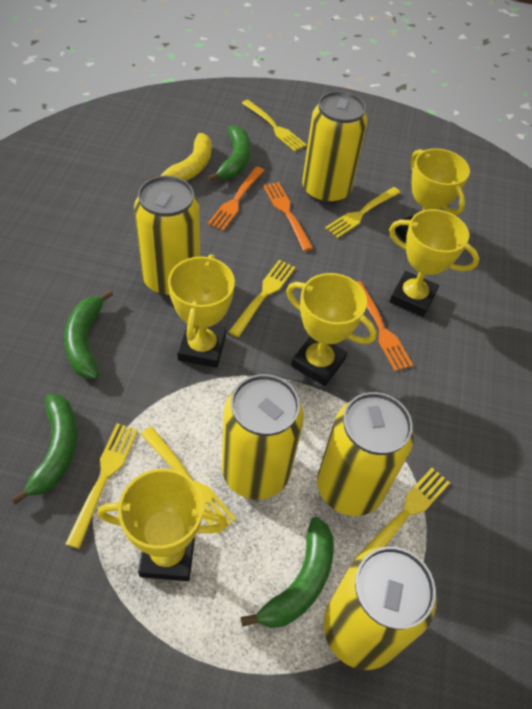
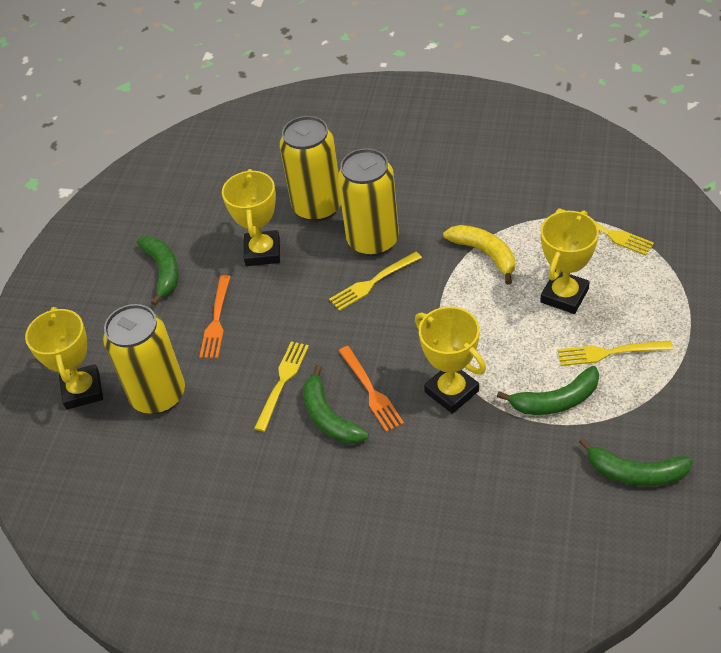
orange fork: 3 -> 2
yellow can: 5 -> 3
yellow fork: 6 -> 4
yellow trophy: 5 -> 4

